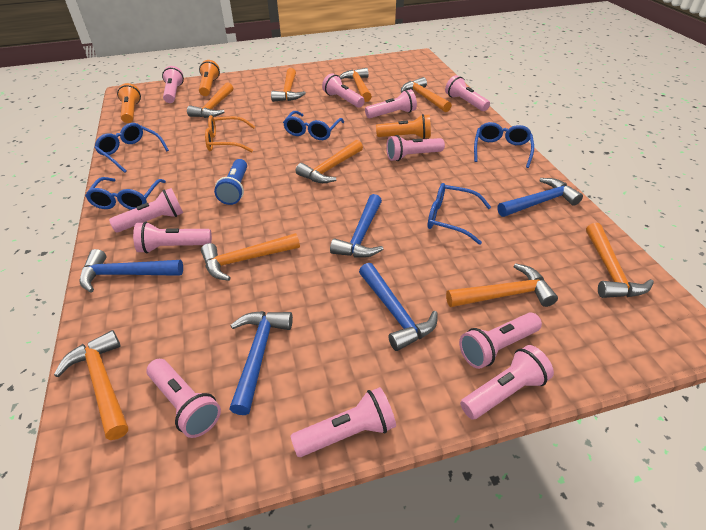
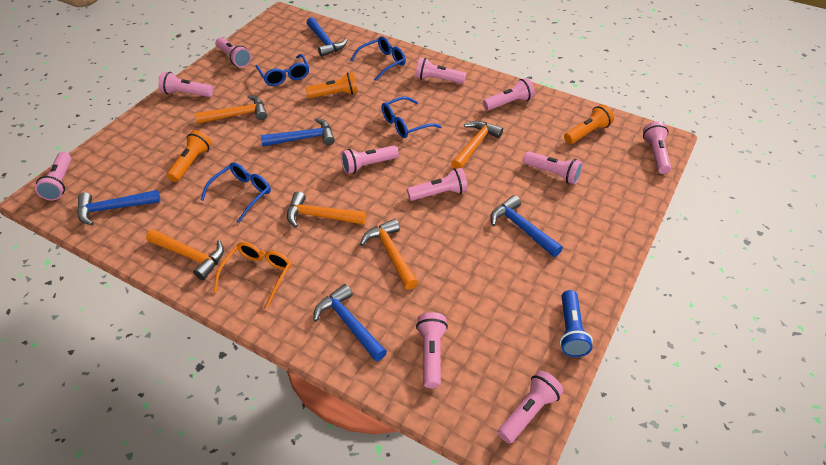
blue glasses: 5 -> 4
orange hammer: 9 -> 5

